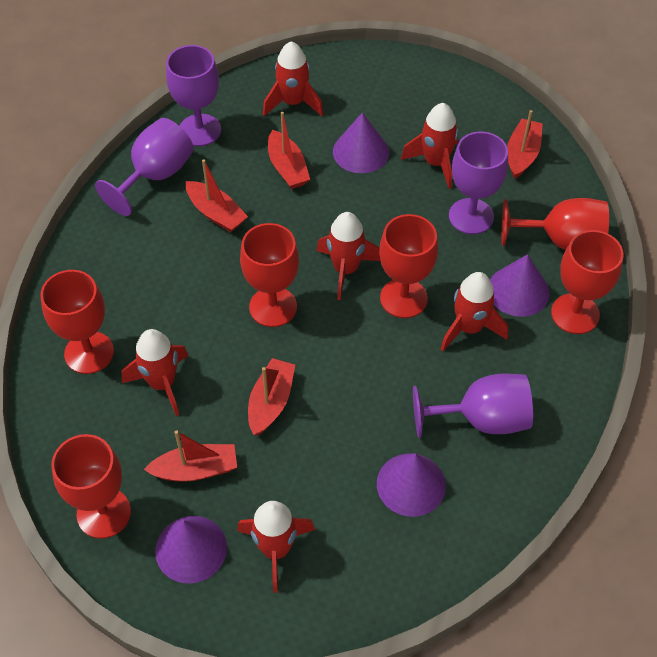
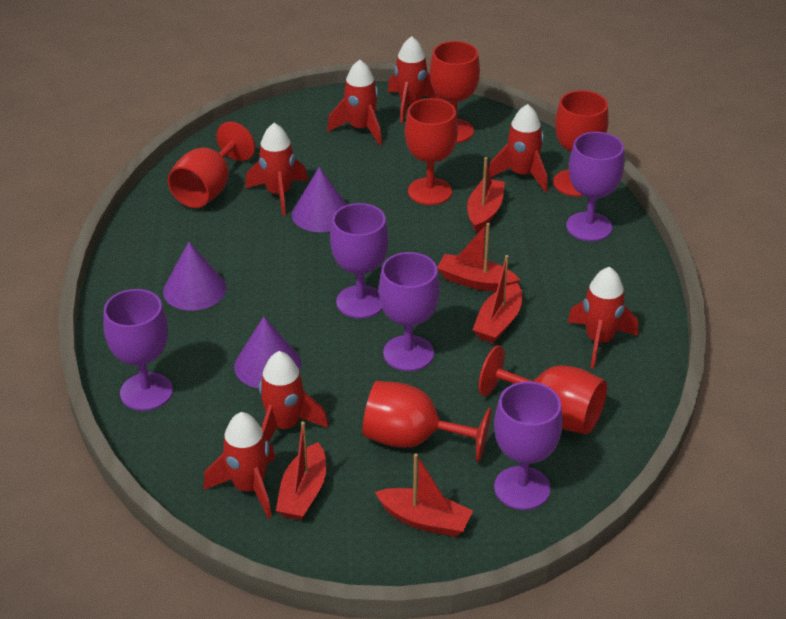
purple cone: 4 -> 3
purple goblet: 4 -> 5
red rocket: 6 -> 7

